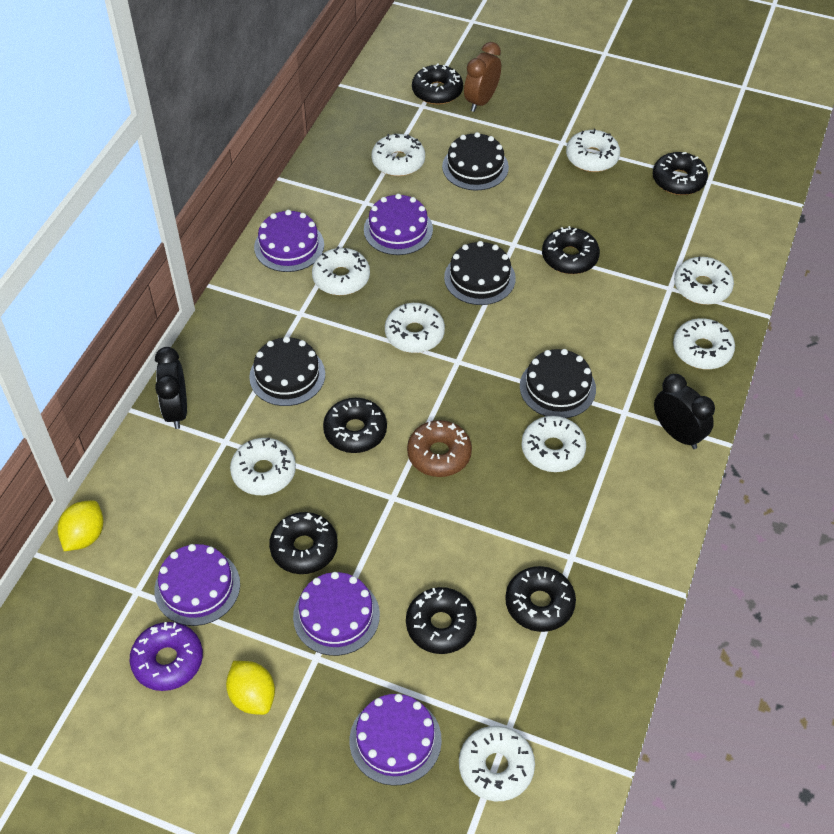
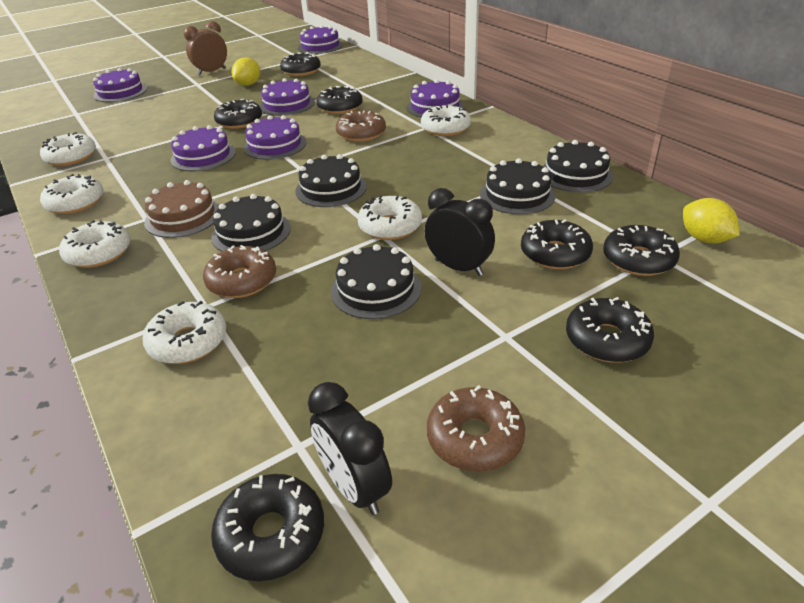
black cake: 4 -> 5
brown cake: 0 -> 1
brown donut: 1 -> 3
purple cake: 5 -> 6
purple donut: 1 -> 0
white donut: 9 -> 6

